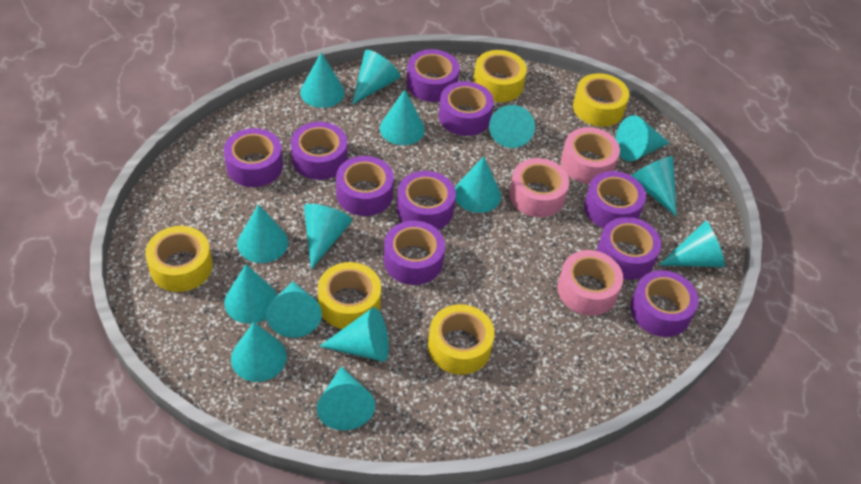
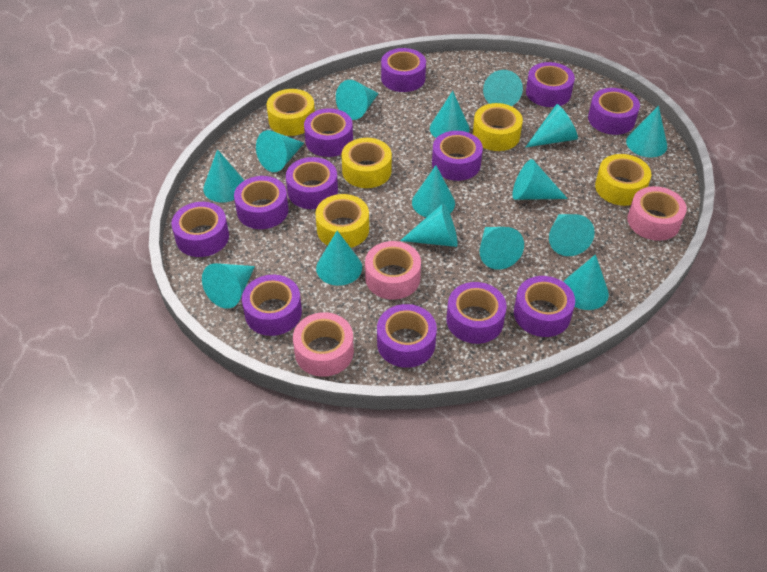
purple tape: 10 -> 12

